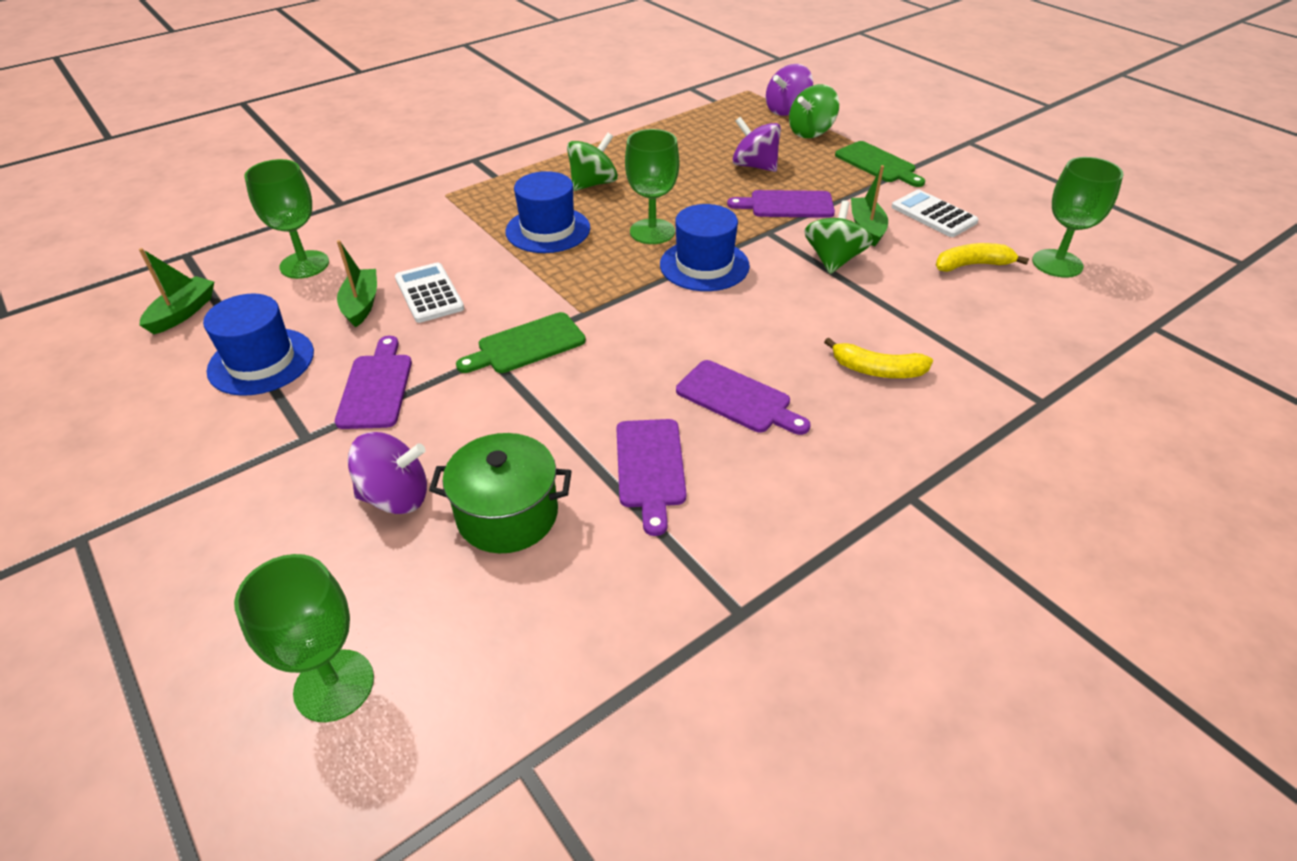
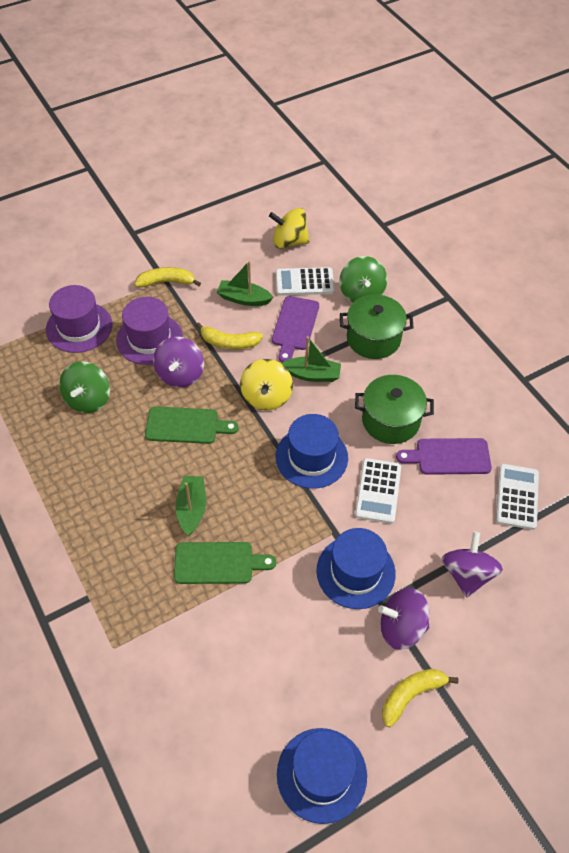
green goblet: 4 -> 0
green pot: 1 -> 2
green spinning top: 3 -> 2
purple cutting board: 4 -> 2
purple hat: 0 -> 2
white calculator: 2 -> 3
yellow banana: 2 -> 3
yellow spinning top: 0 -> 2

